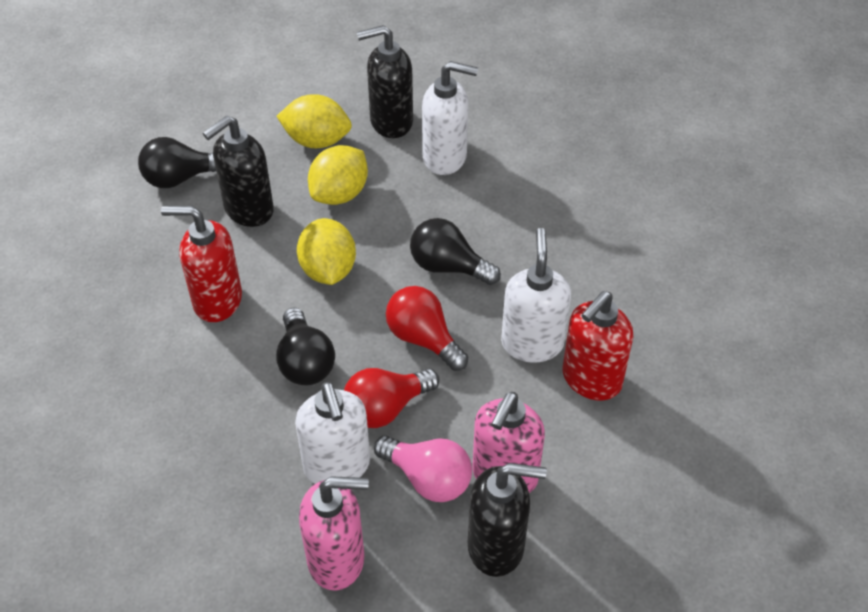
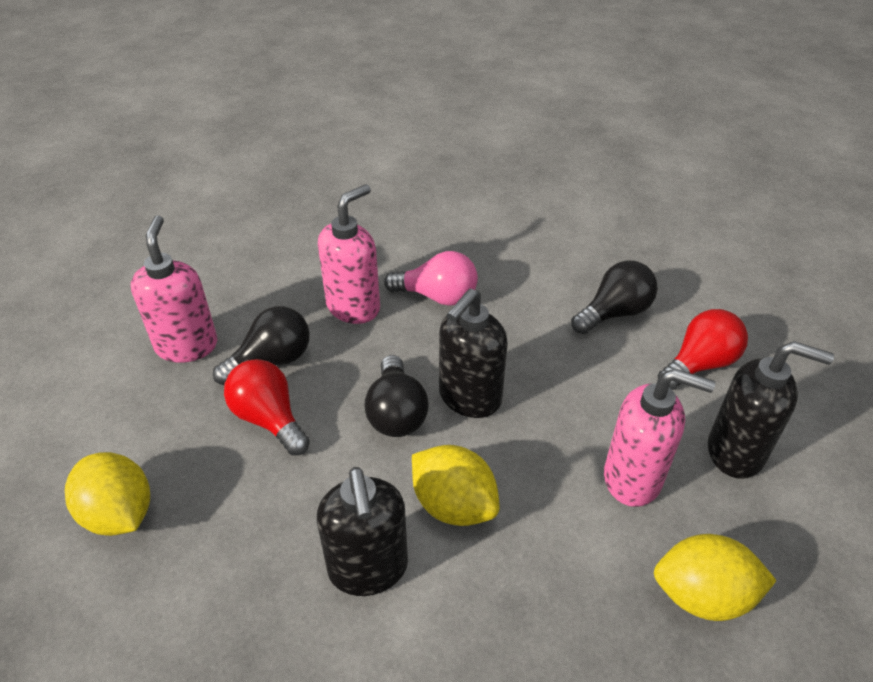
pink soap dispenser: 2 -> 3
red soap dispenser: 2 -> 0
white soap dispenser: 3 -> 0

